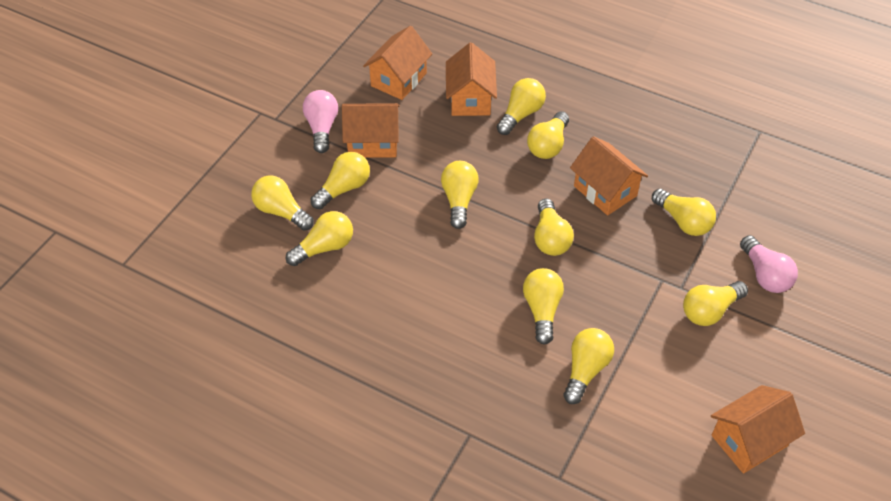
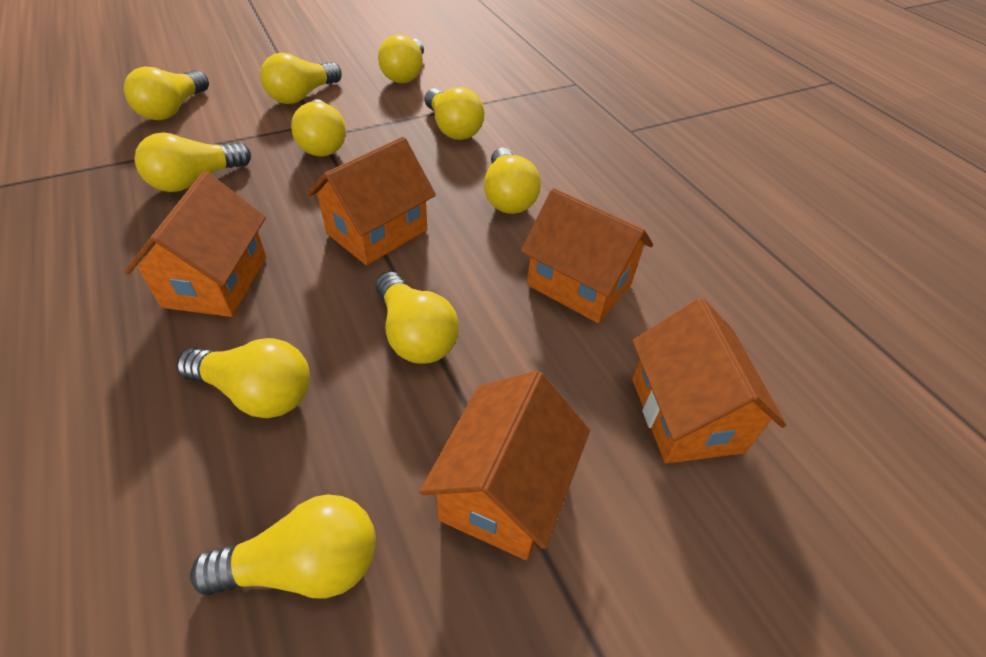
pink light bulb: 2 -> 0
yellow light bulb: 11 -> 10

